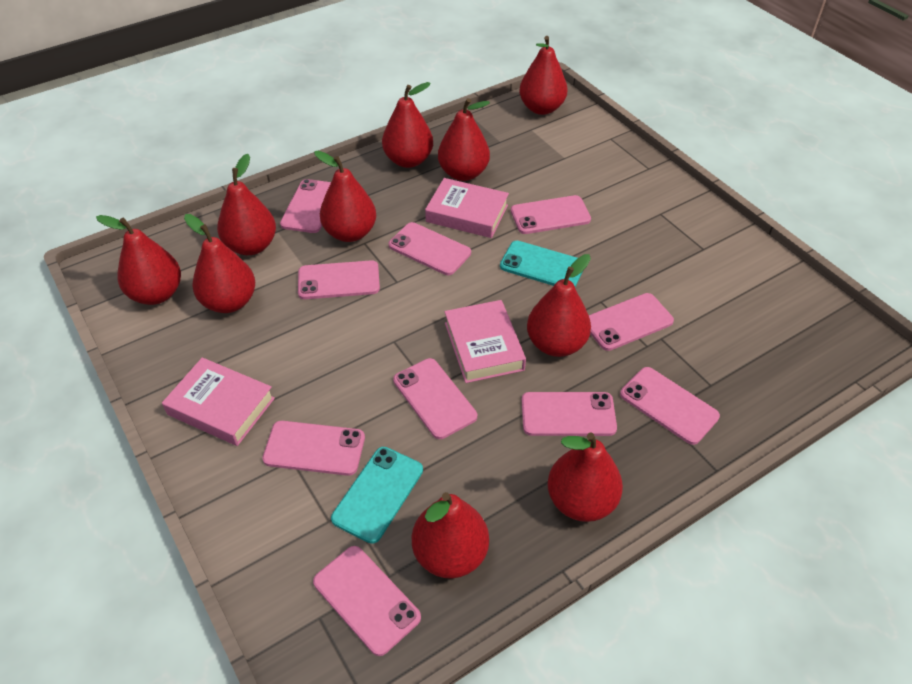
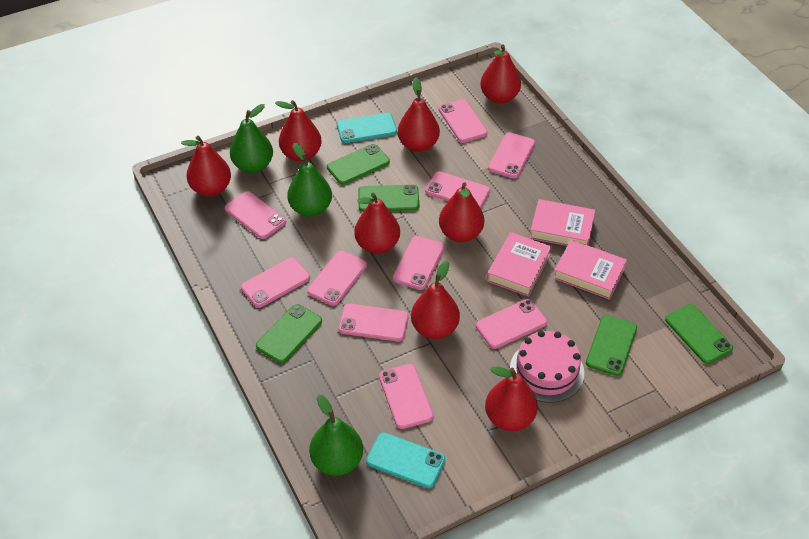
green pear: 0 -> 3
green phone: 0 -> 5
pink cake: 0 -> 1
red pear: 10 -> 8

